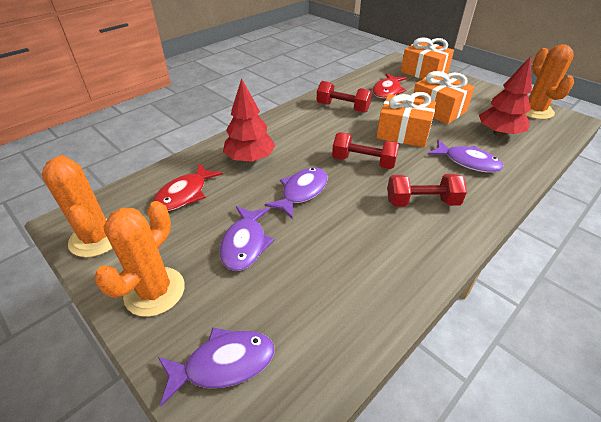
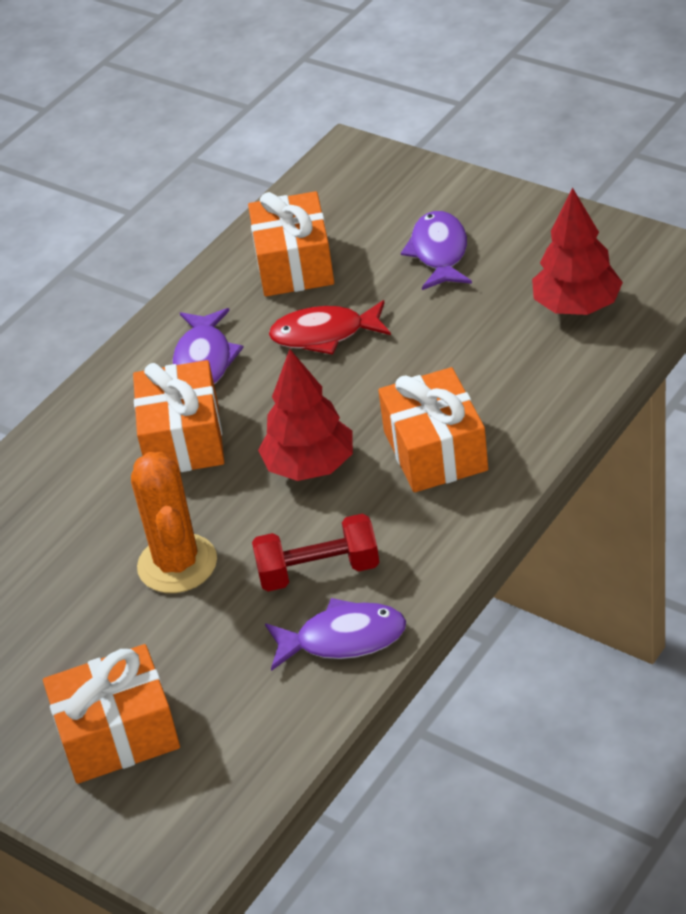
orange cactus: 3 -> 1
orange gift: 3 -> 4
purple fish: 4 -> 3
red dumbbell: 3 -> 1
red fish: 2 -> 1

